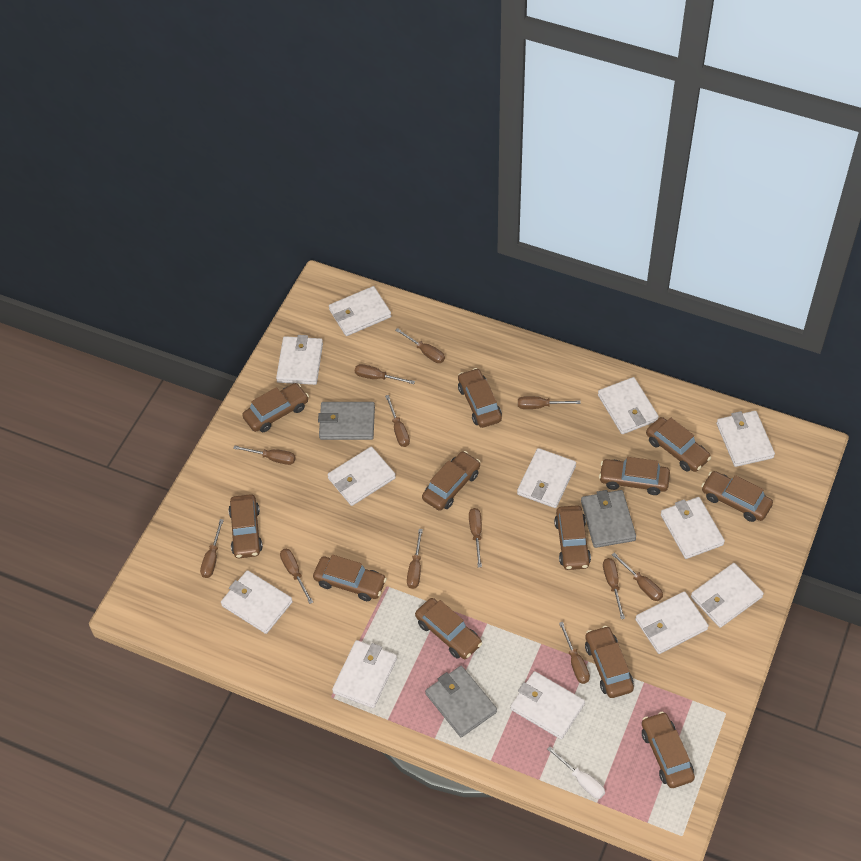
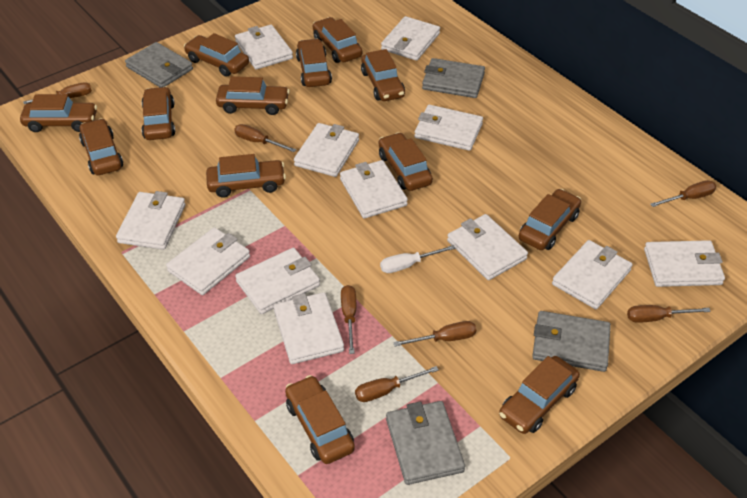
brown car: 12 -> 13
brown screwdriver: 12 -> 7
grey wallet: 3 -> 4

